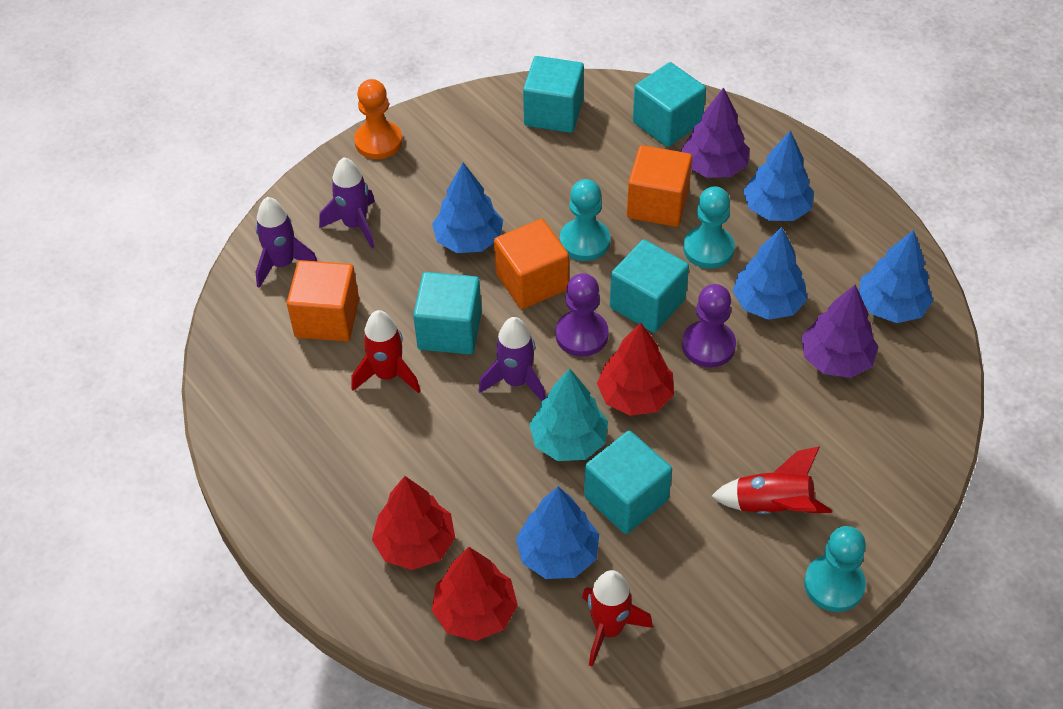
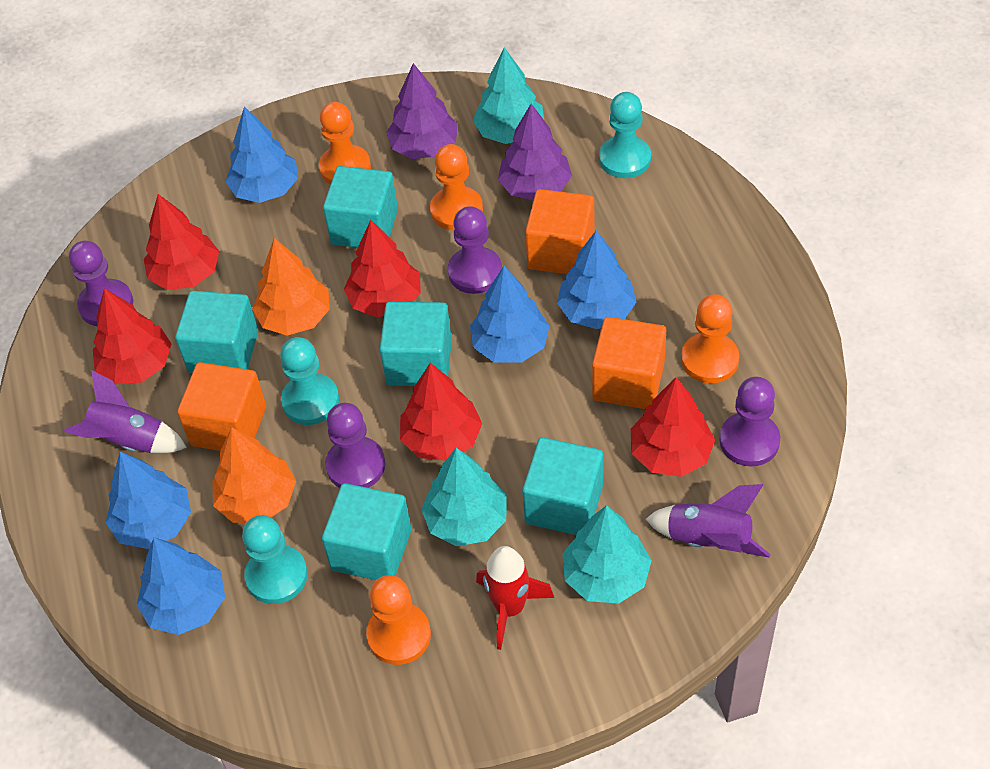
orange pawn: 1 -> 4
orange tree: 0 -> 2
purple pawn: 2 -> 4
purple rocket: 3 -> 2
red rocket: 3 -> 1
red tree: 3 -> 5
turquoise tree: 1 -> 3

